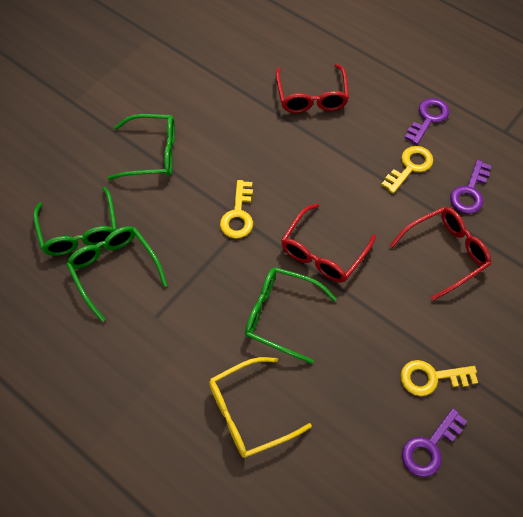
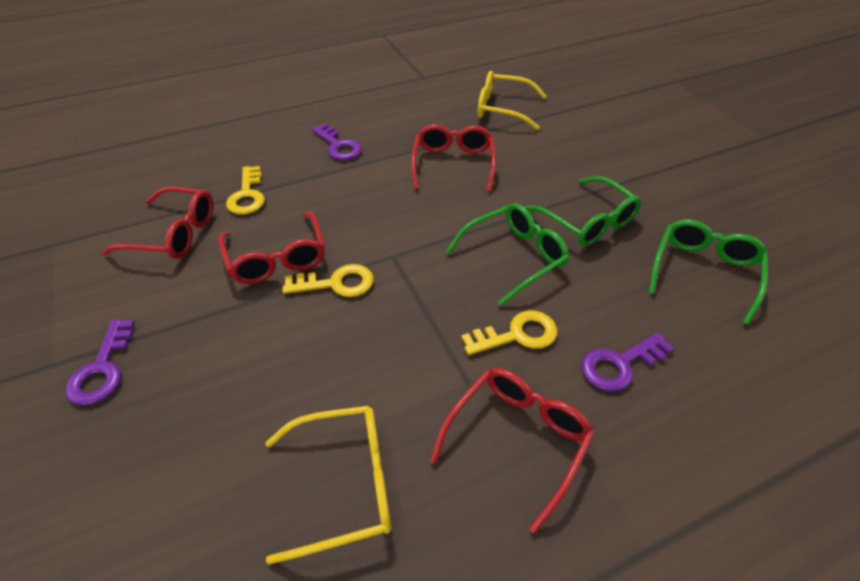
green glasses: 4 -> 3
red glasses: 3 -> 4
yellow glasses: 1 -> 2

